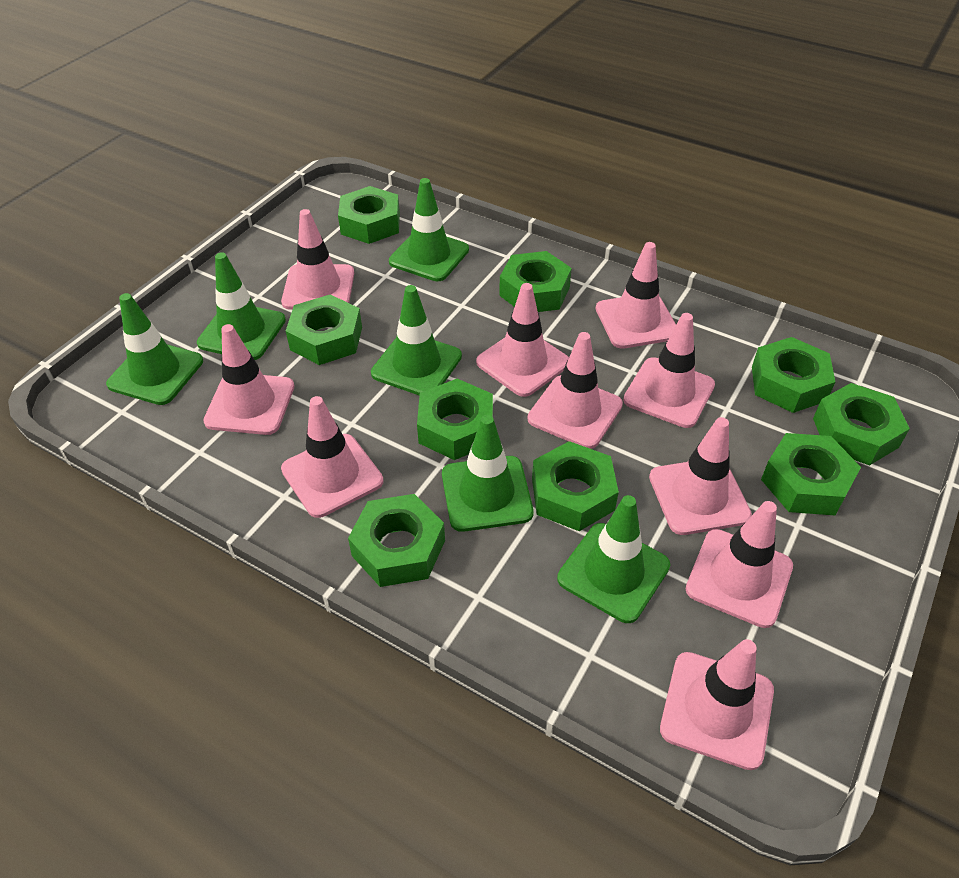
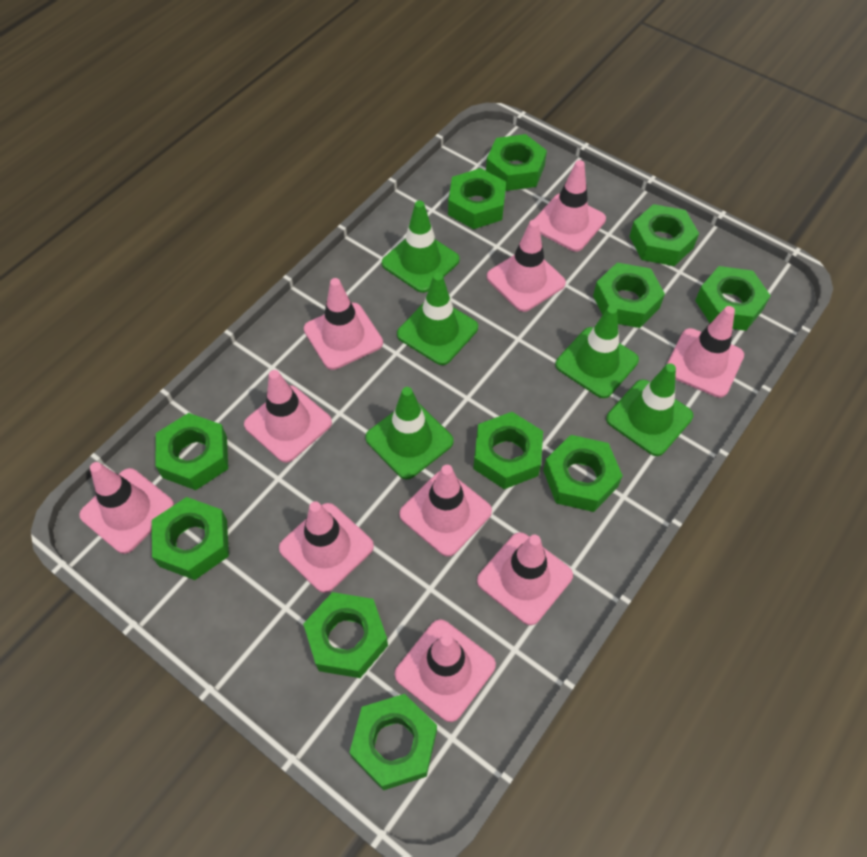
green nut: 9 -> 11
green traffic cone: 6 -> 5

